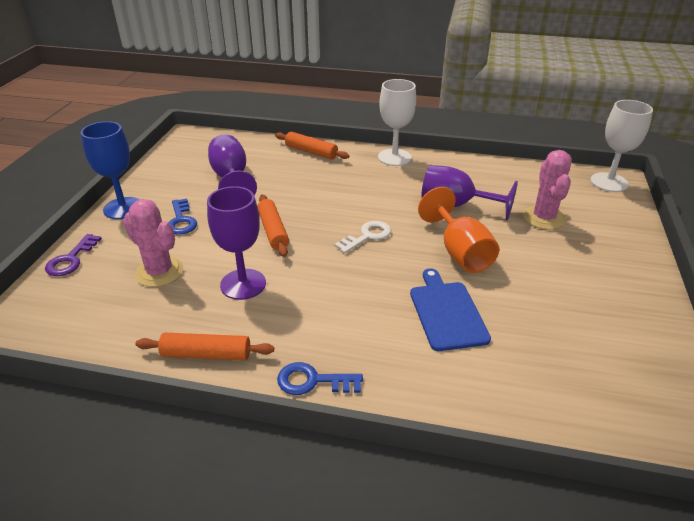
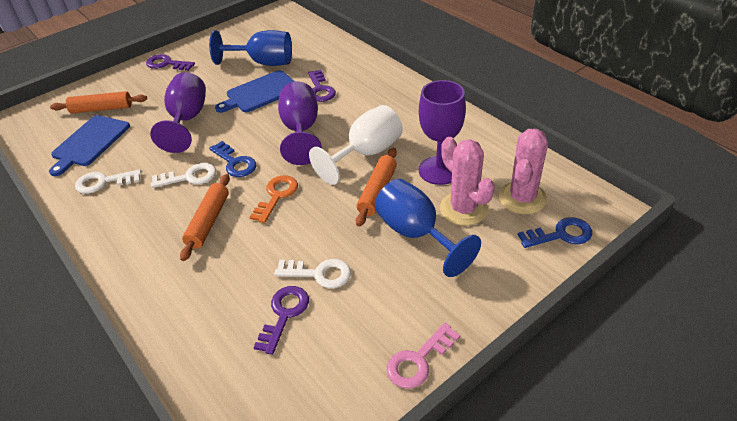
blue cutting board: 1 -> 2
blue goblet: 1 -> 2
orange goblet: 1 -> 0
orange key: 0 -> 1
pink key: 0 -> 1
purple key: 1 -> 3
white goblet: 2 -> 1
white key: 1 -> 3

